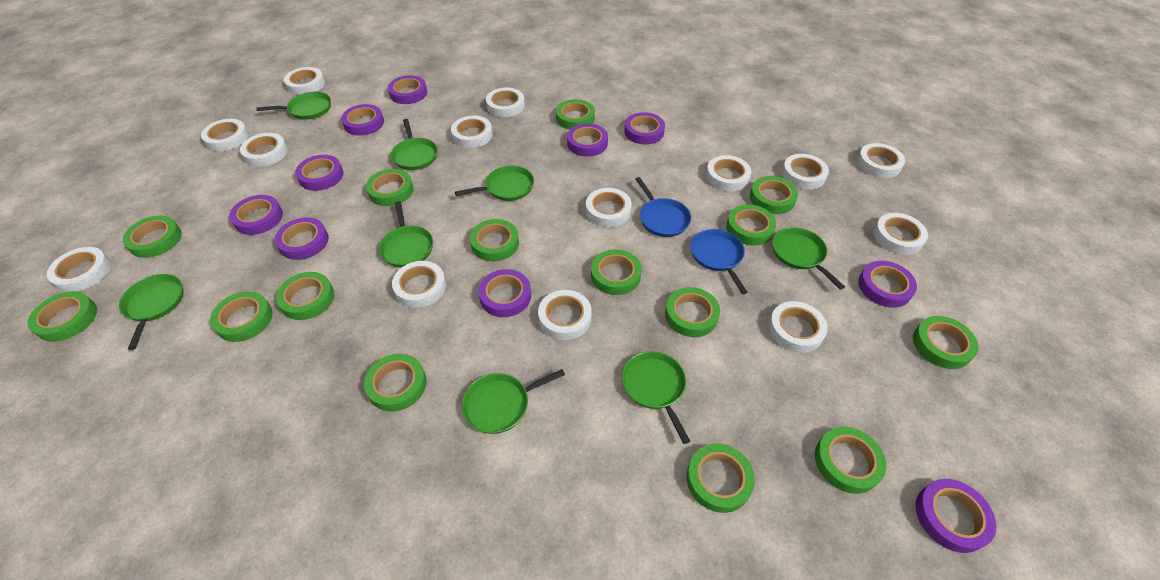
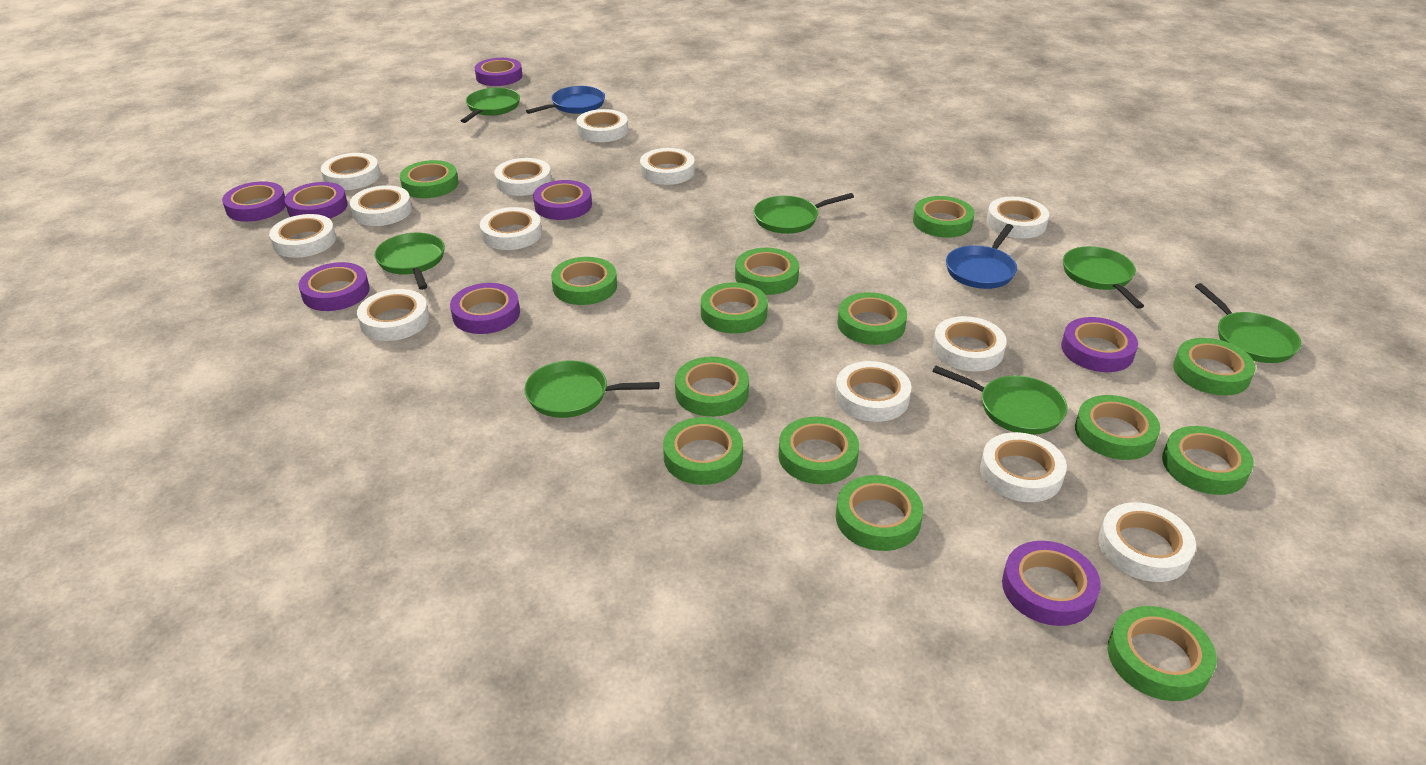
green pan: 8 -> 7
green tape: 15 -> 14
purple tape: 10 -> 8
white tape: 14 -> 13

